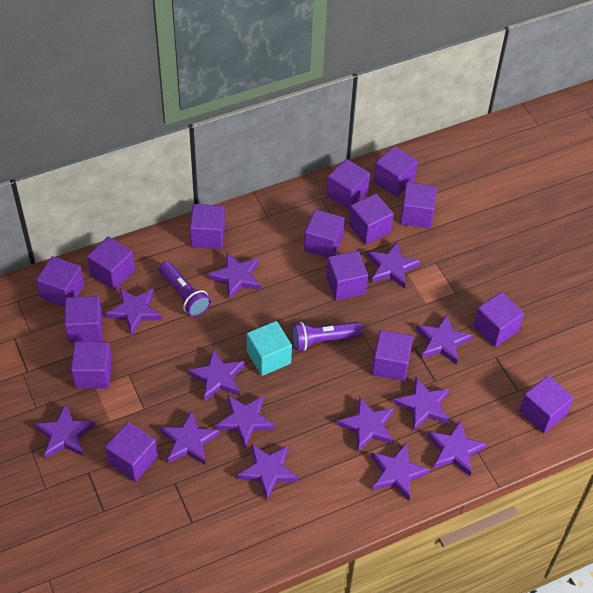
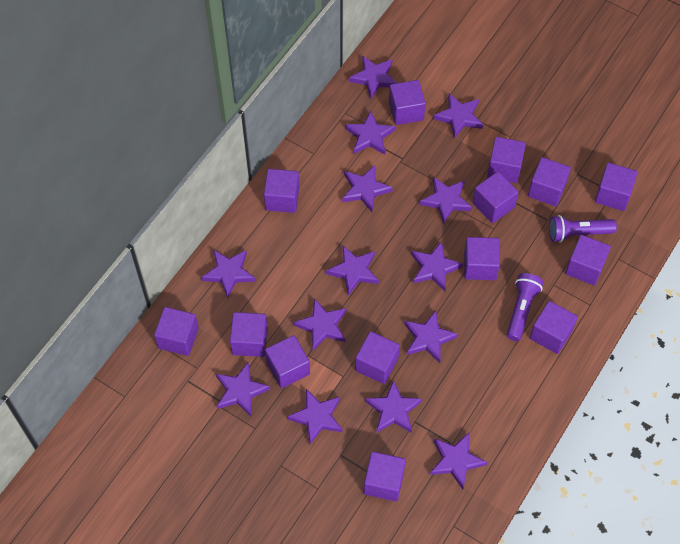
purple cube: 15 -> 14
purple star: 13 -> 14
turquoise cube: 1 -> 0

